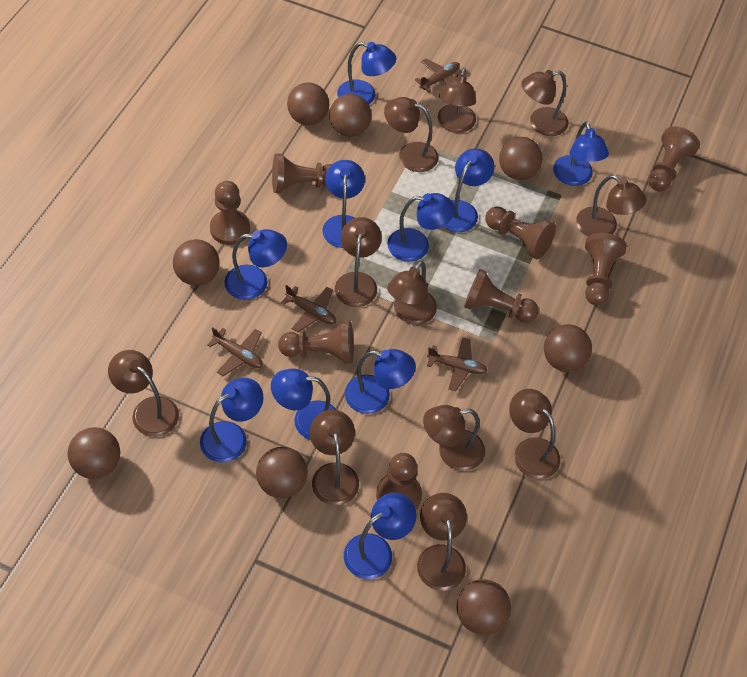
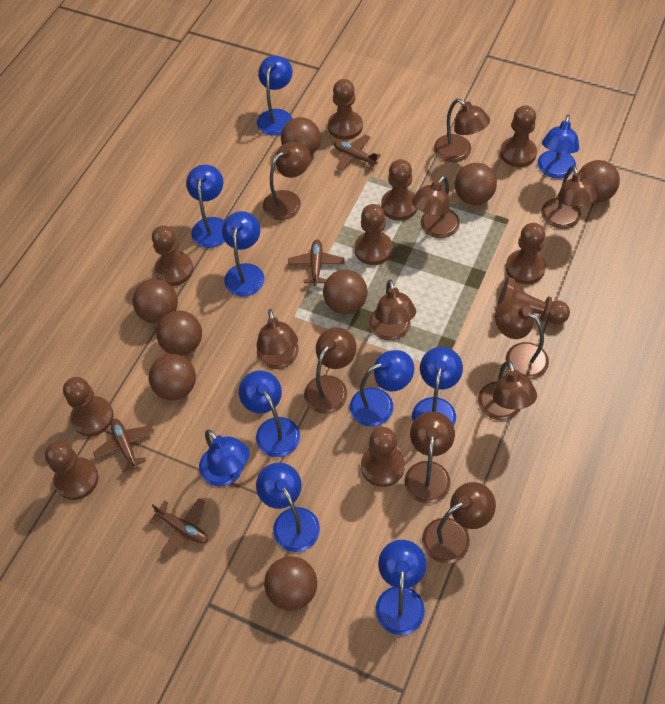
brown pawn: 8 -> 10

